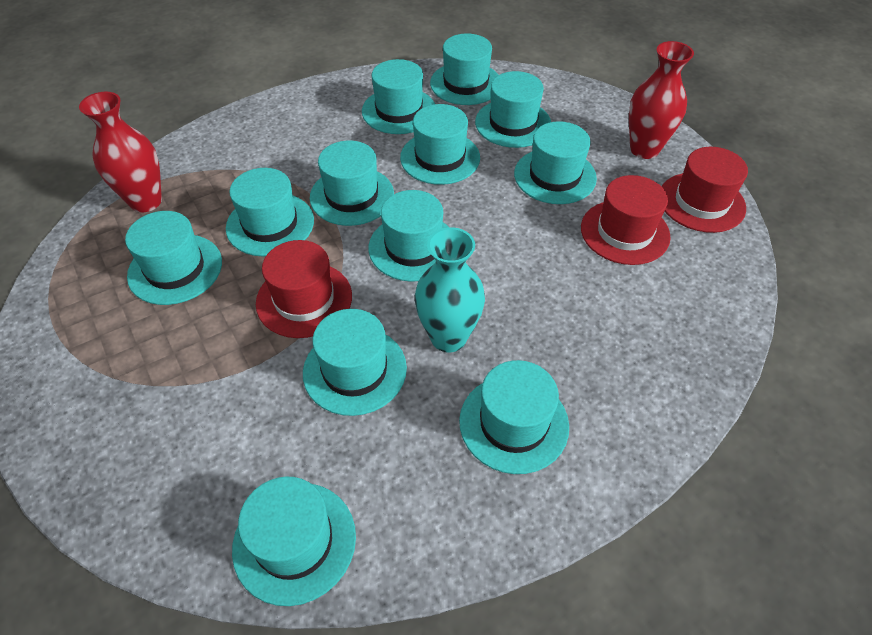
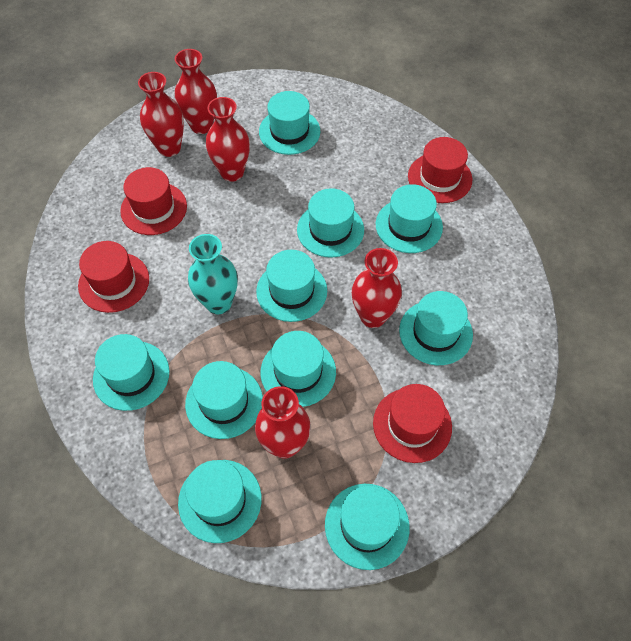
red hat: 3 -> 4
red vase: 2 -> 5
turquoise hat: 12 -> 10

